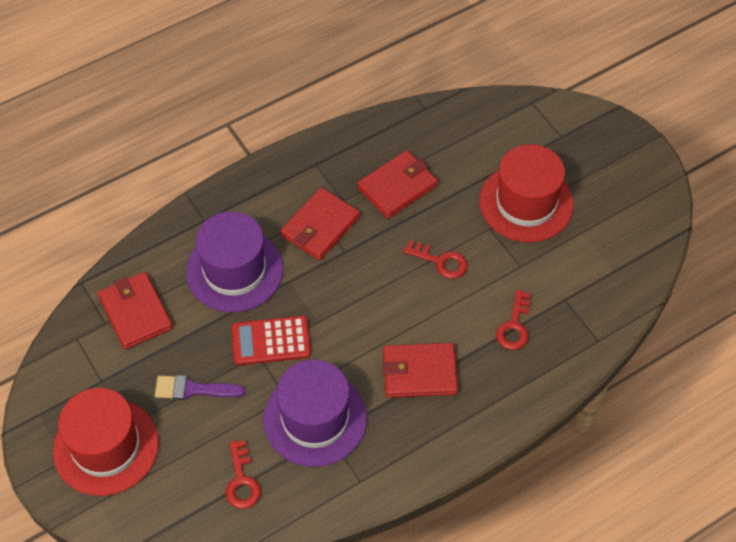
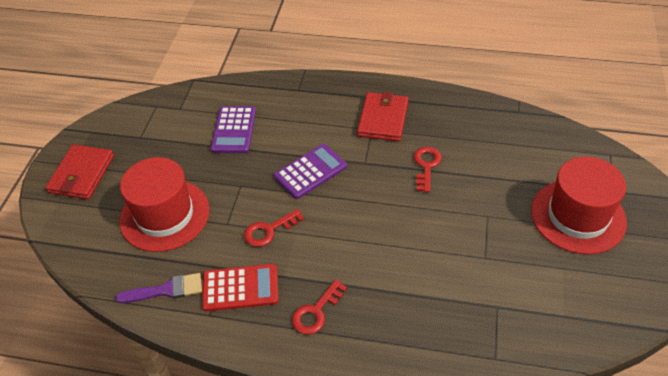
purple calculator: 0 -> 2
purple hat: 2 -> 0
red wallet: 4 -> 2

